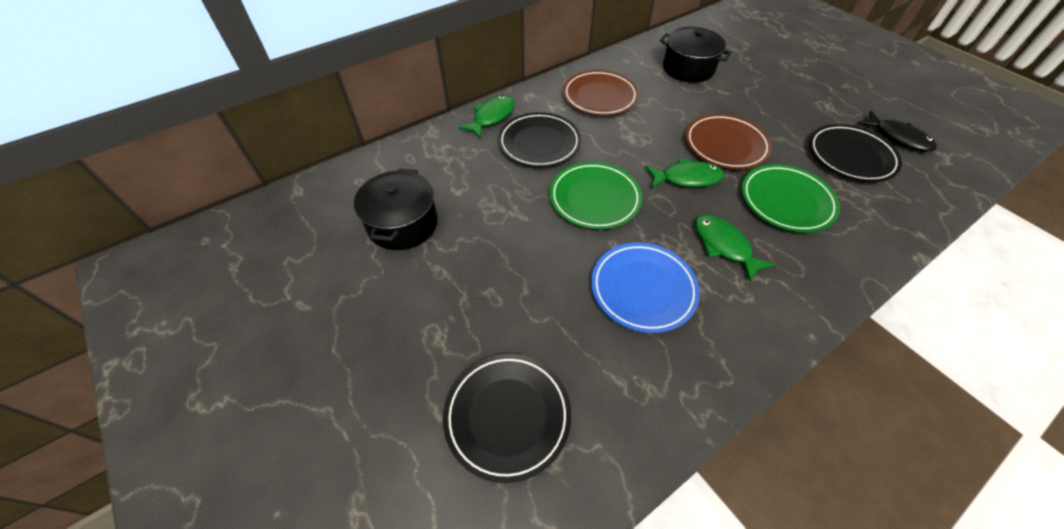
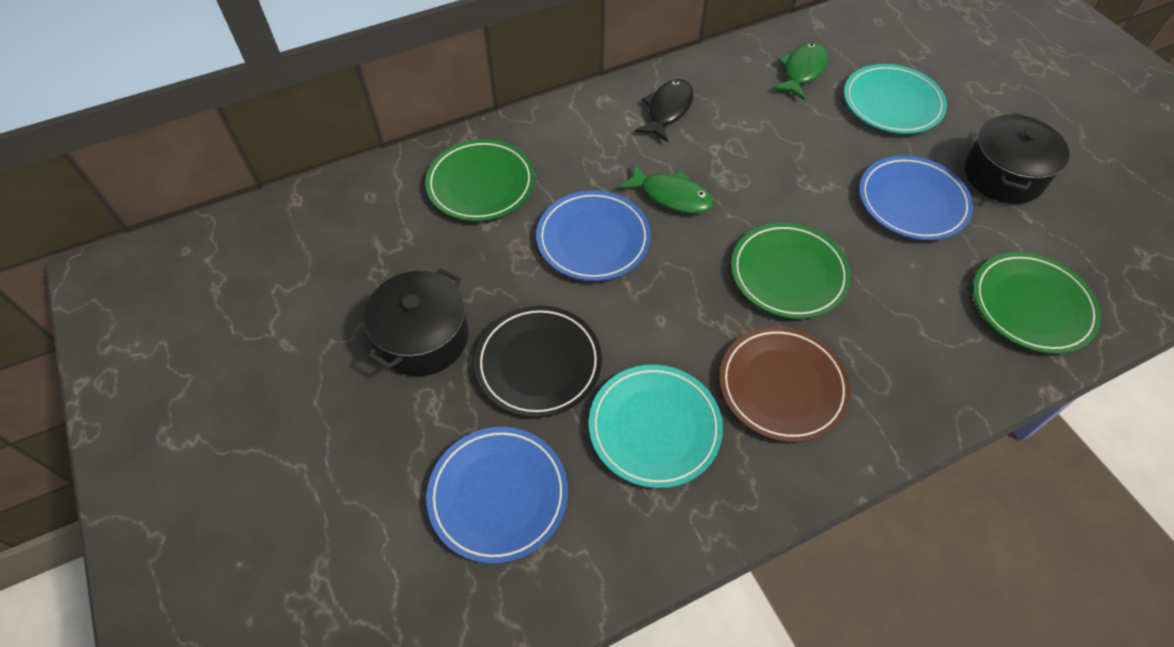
black plate: 3 -> 1
blue plate: 1 -> 3
brown plate: 2 -> 1
green fish: 3 -> 2
green plate: 2 -> 3
turquoise plate: 0 -> 2

